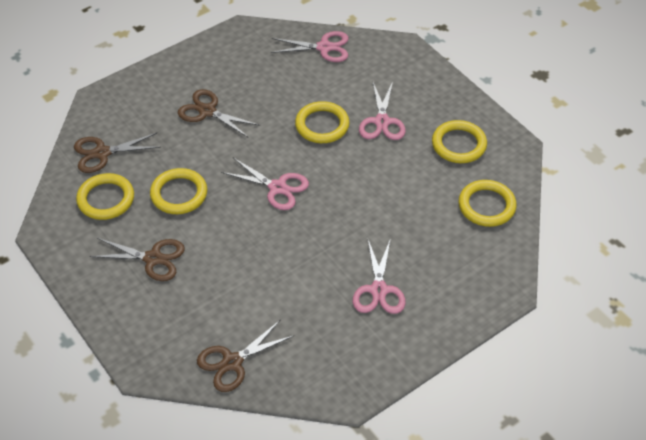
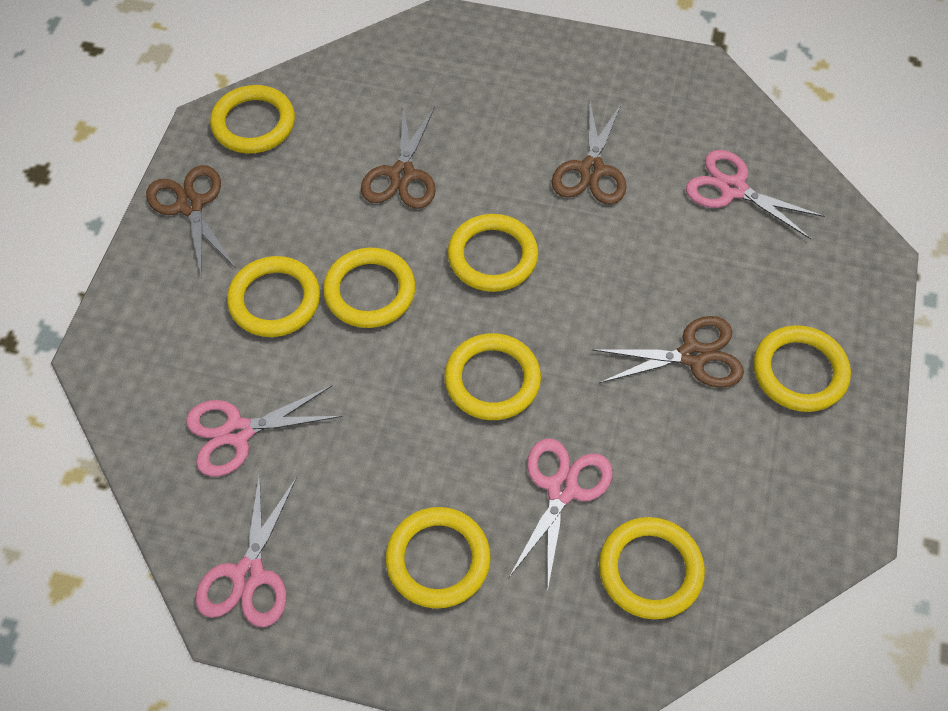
yellow ring: 5 -> 8

